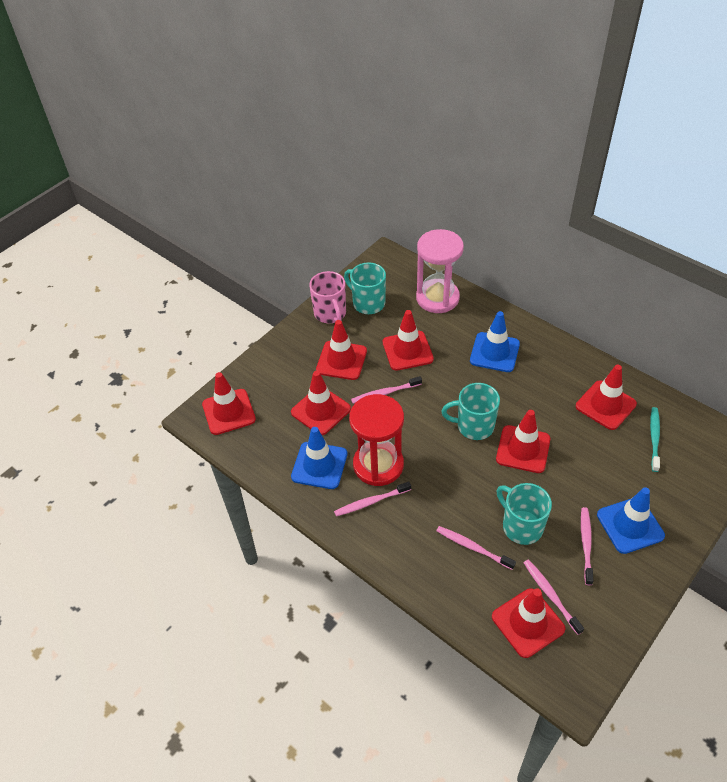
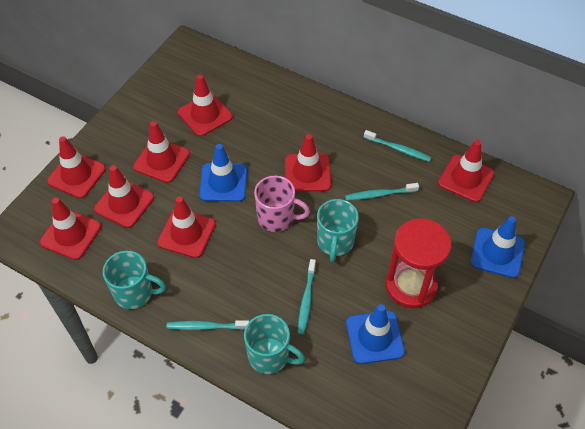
pink hourglass: 1 -> 0
pink toothbrush: 5 -> 0
red traffic cone: 7 -> 8
turquoise toothbrush: 1 -> 4

